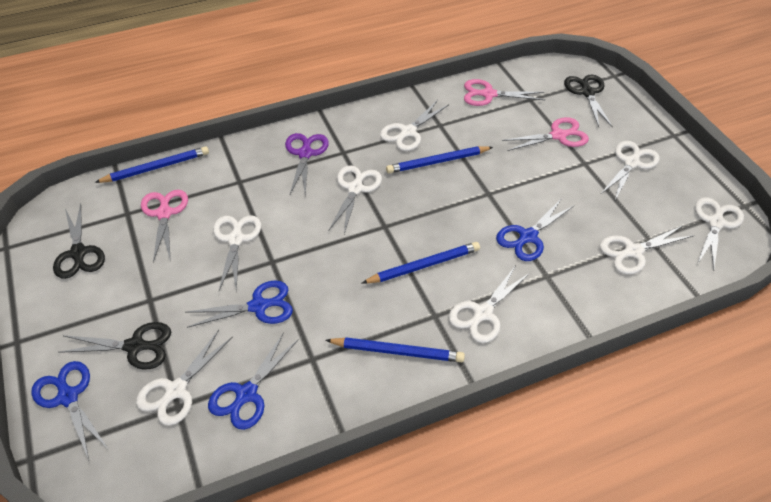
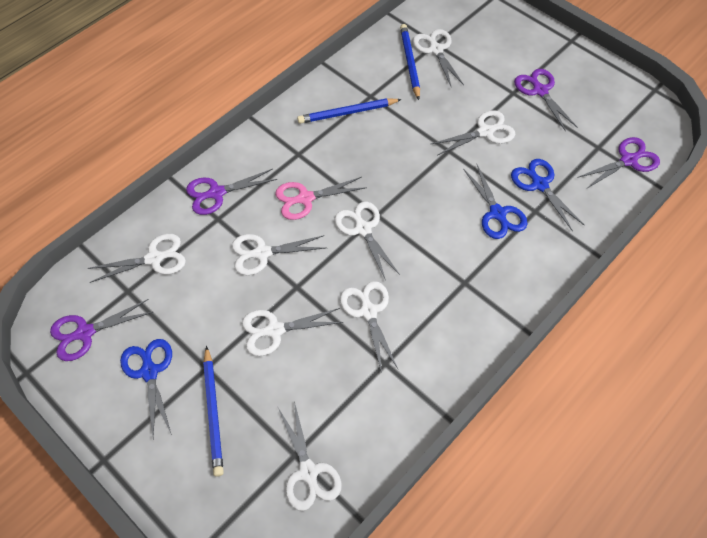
black scissors: 3 -> 0
blue pencil: 4 -> 3
blue scissors: 4 -> 3
pink scissors: 3 -> 1
purple scissors: 1 -> 4

